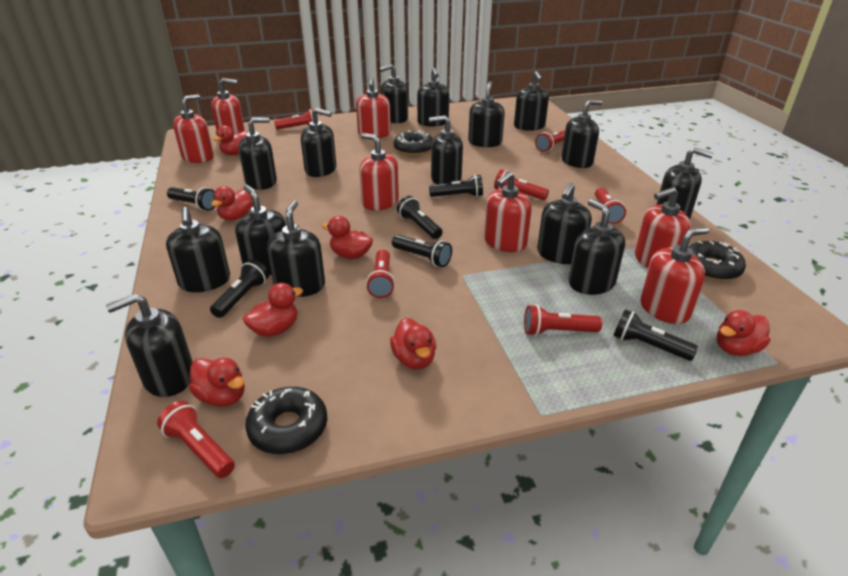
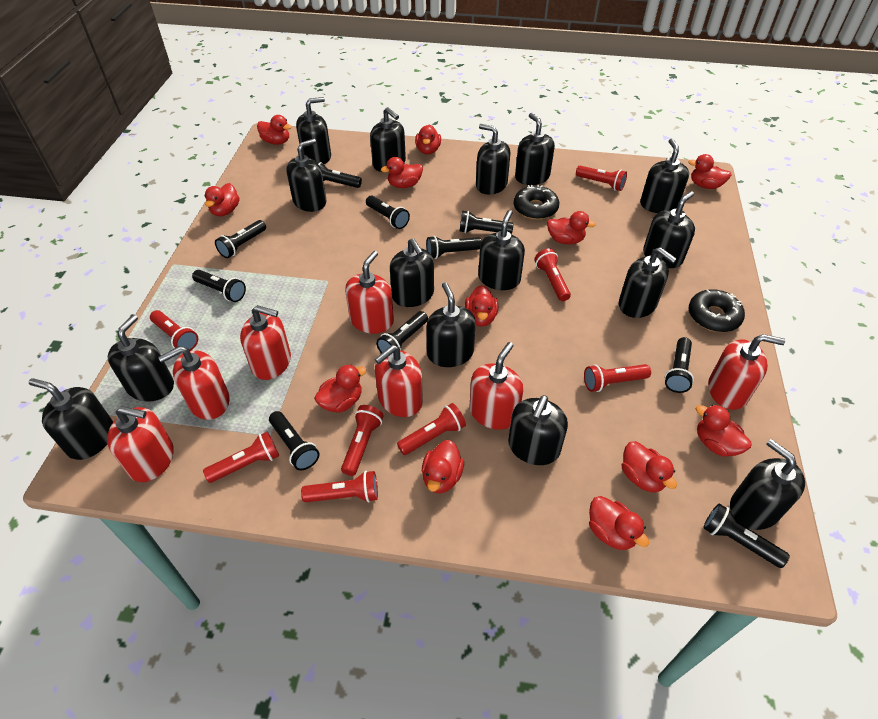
black donut: 3 -> 2
black flashlight: 6 -> 10
red duck: 7 -> 12
red flashlight: 7 -> 8

